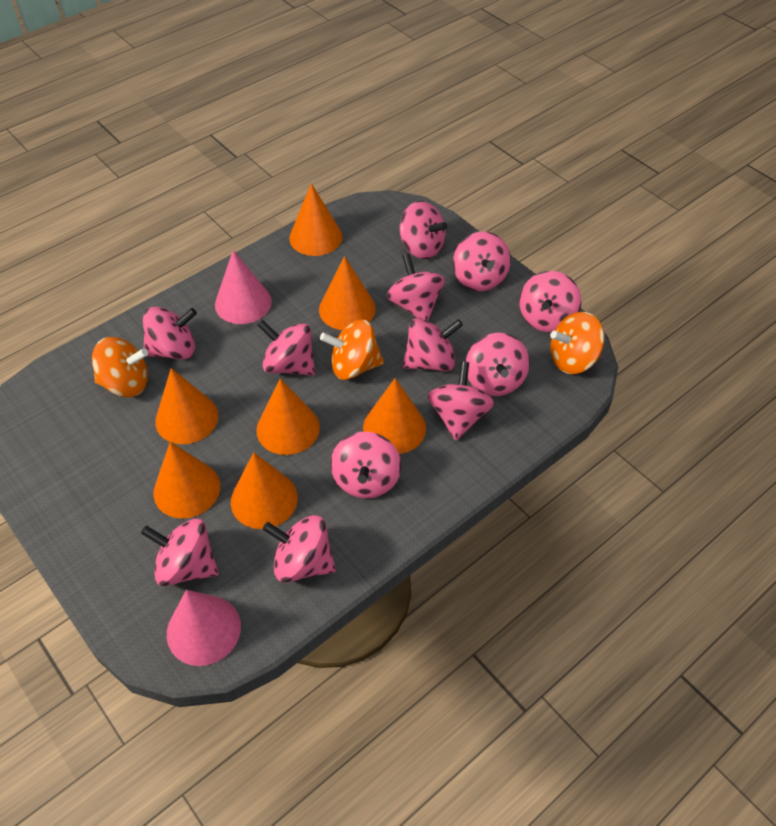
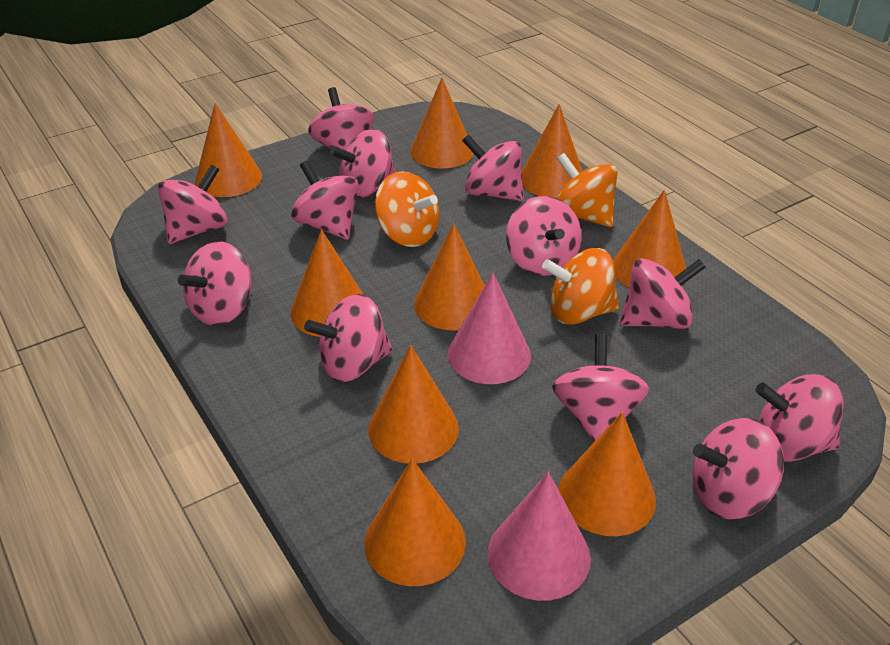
orange cone: 7 -> 9

